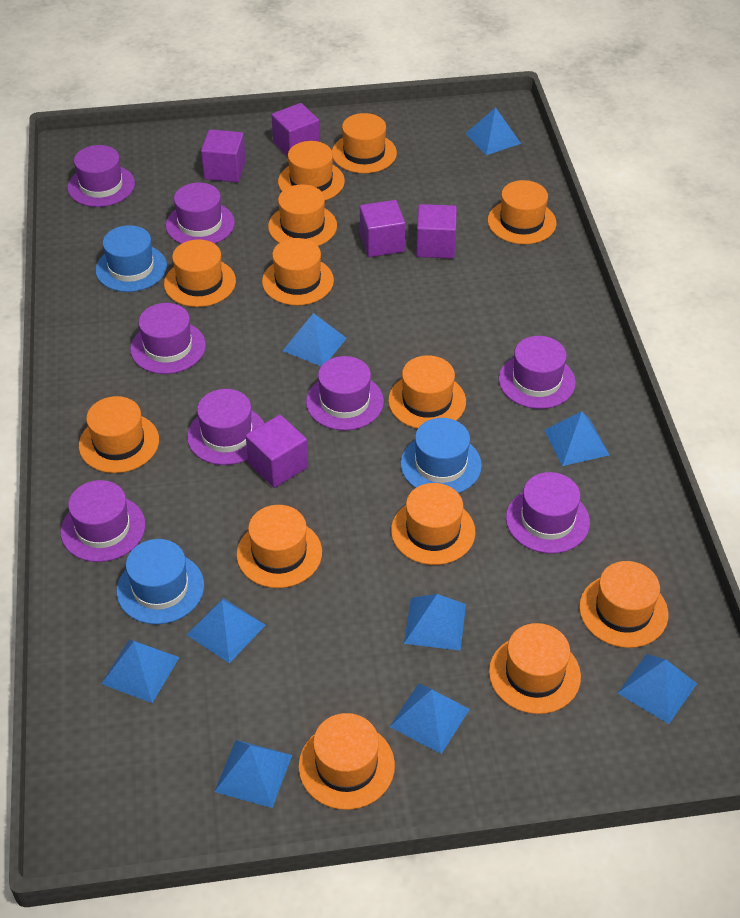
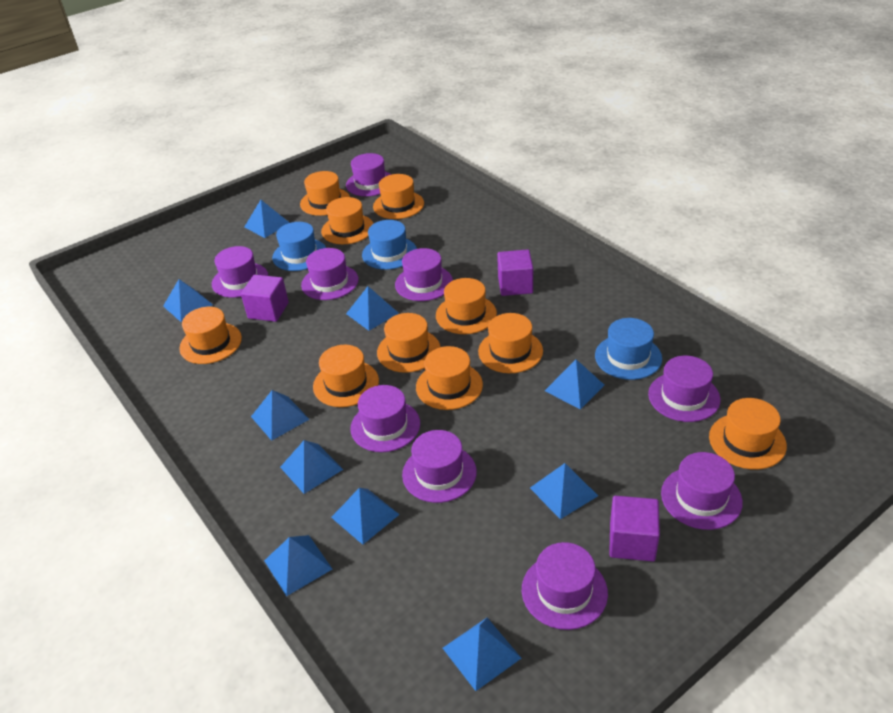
blue pyramid: 9 -> 10
orange hat: 13 -> 10
purple cube: 5 -> 3
purple hat: 8 -> 9

